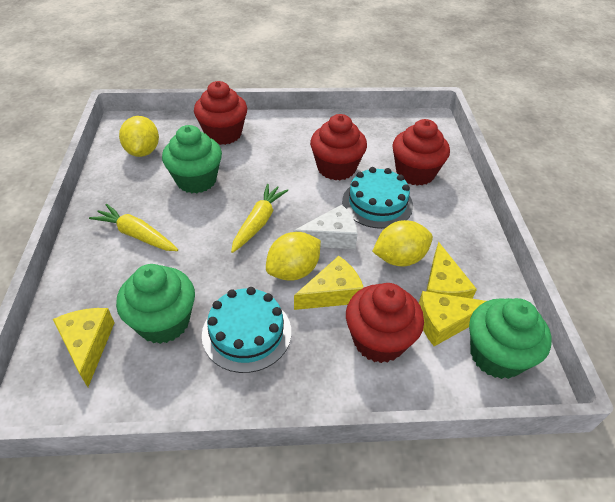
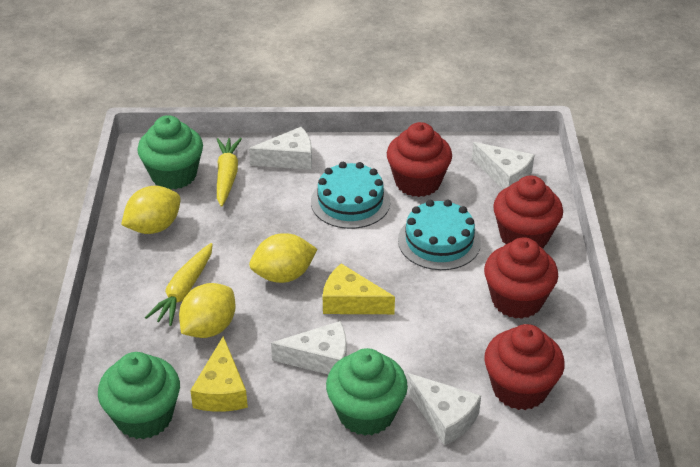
white cheese: 1 -> 4
yellow cheese: 4 -> 2

